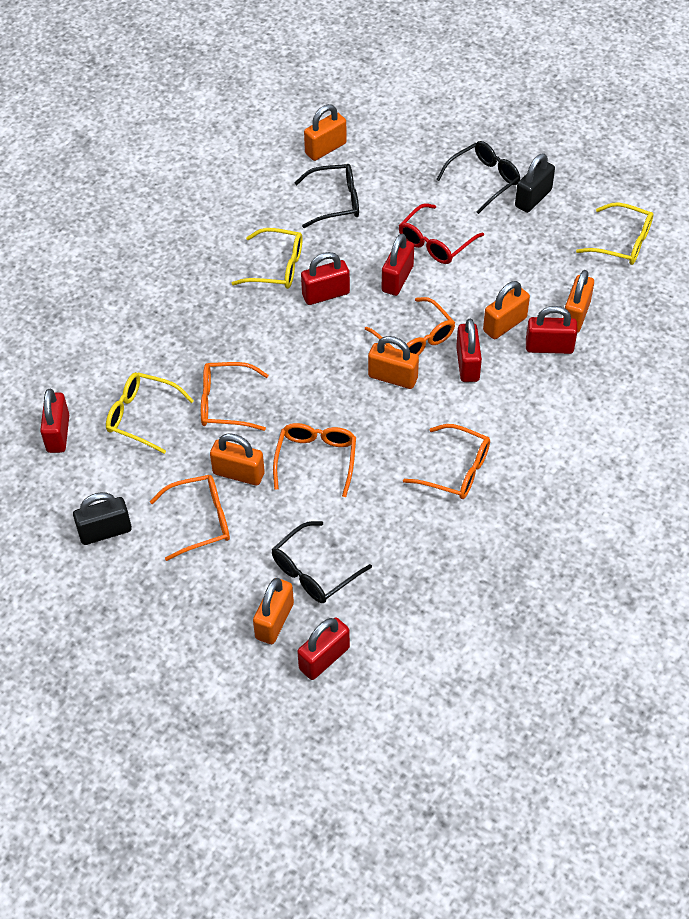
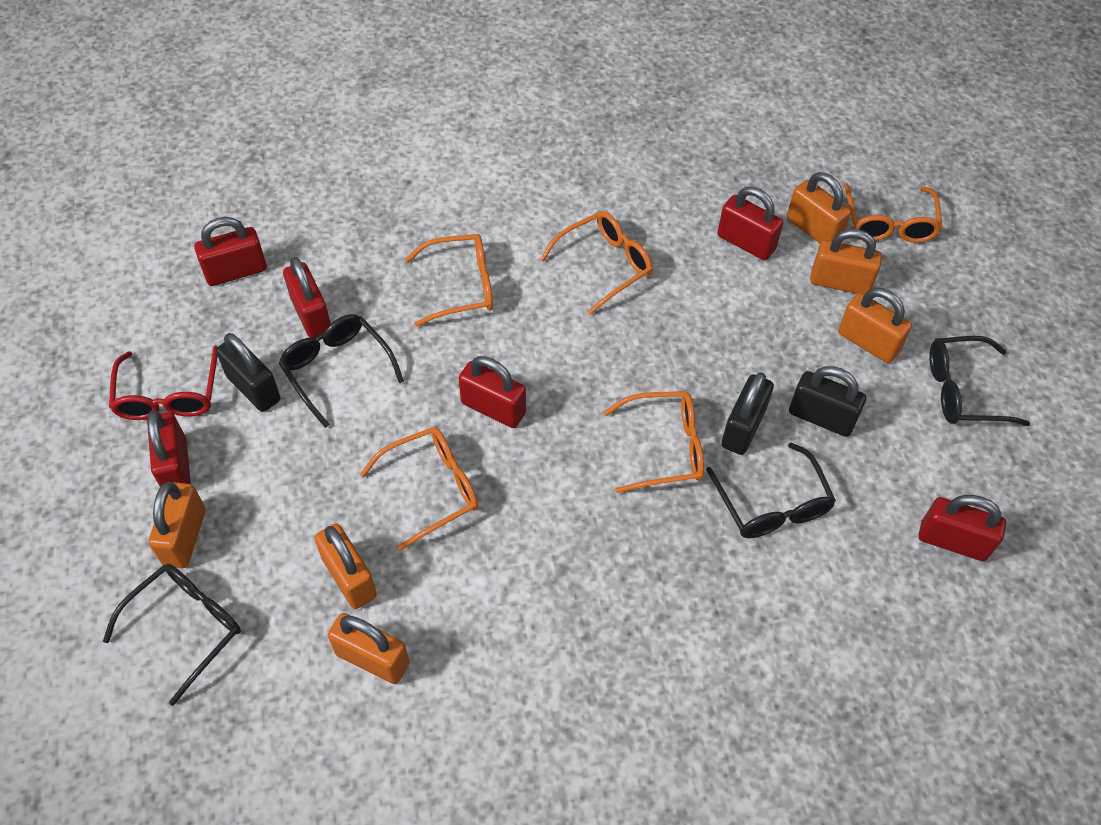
black glasses: 3 -> 4
black padlock: 2 -> 3
yellow glasses: 3 -> 0

